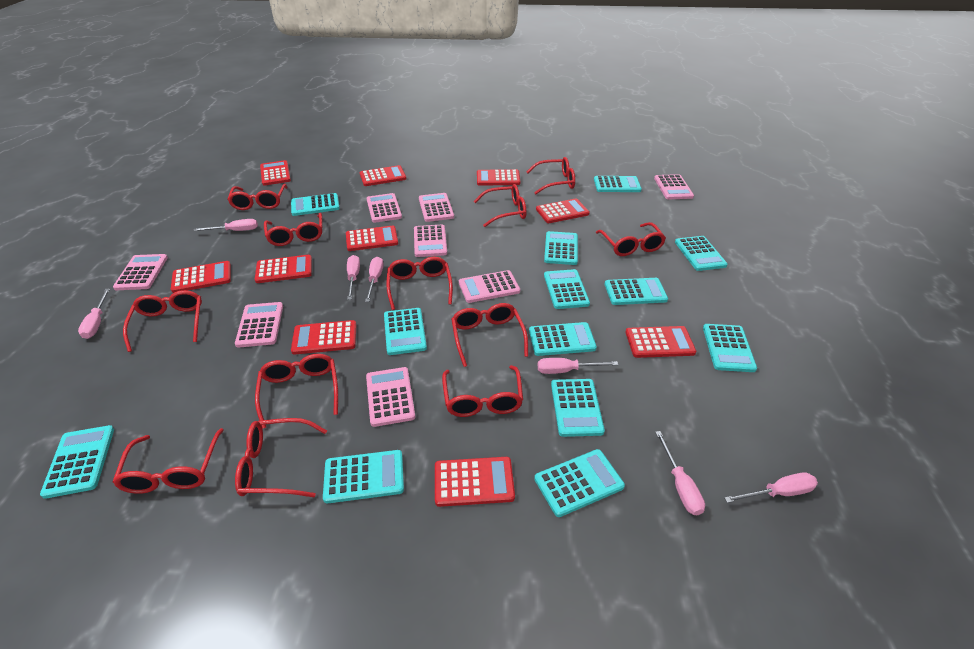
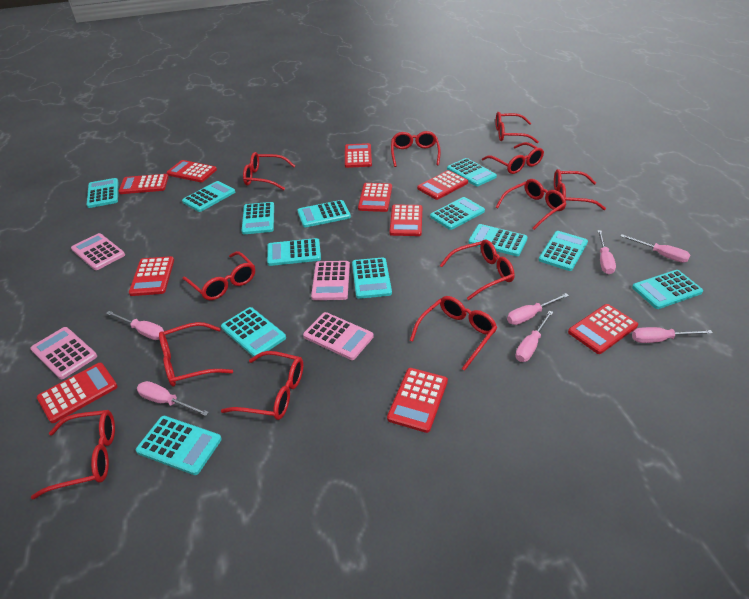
pink calculator: 8 -> 4

